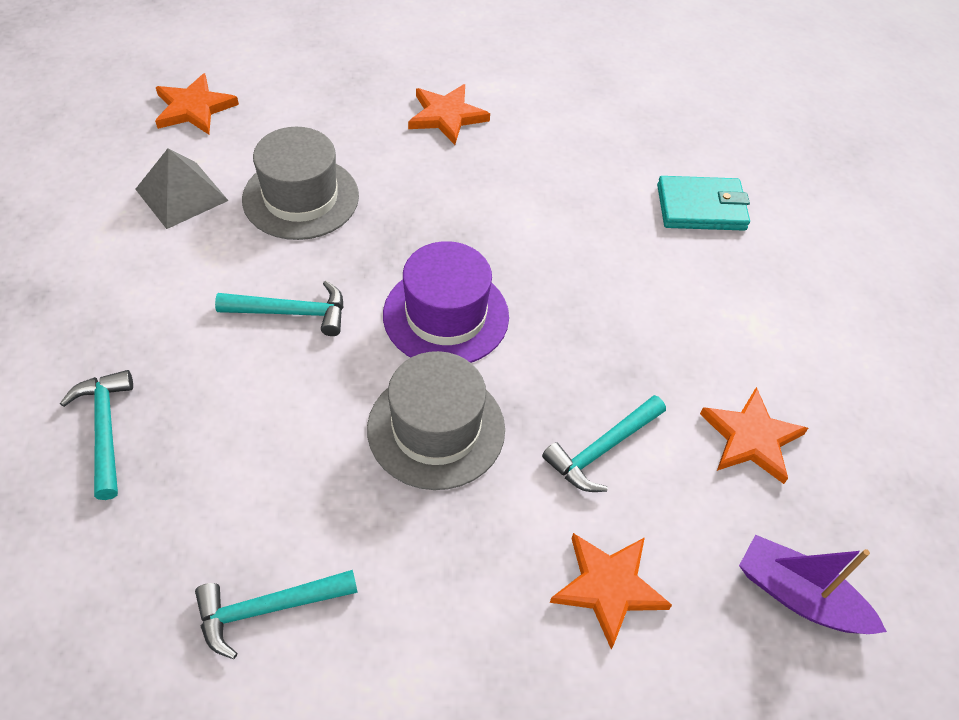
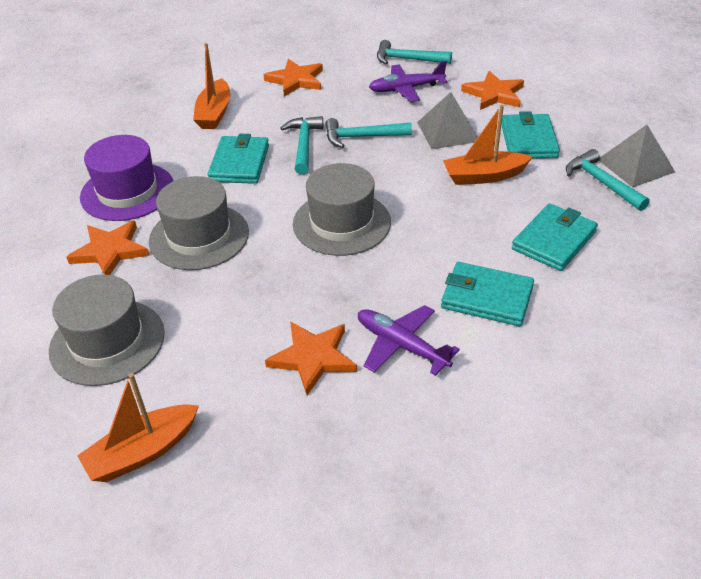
grey hat: 2 -> 3
grey pyramid: 1 -> 2
orange boat: 0 -> 3
purple boat: 1 -> 0
purple plane: 0 -> 2
turquoise wallet: 1 -> 4

